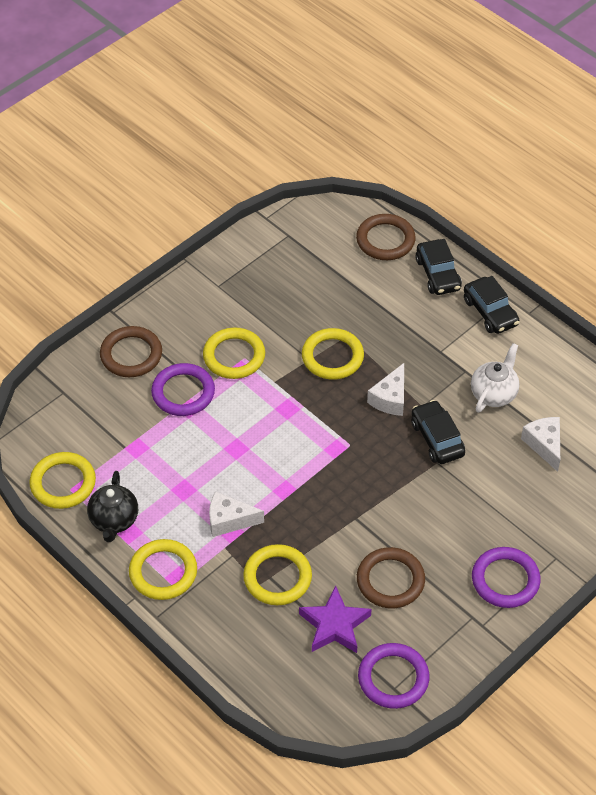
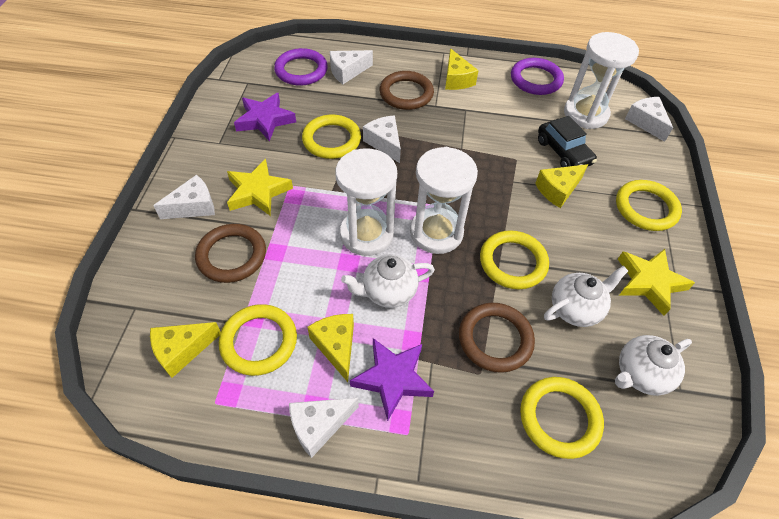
black car: 3 -> 1
black teapot: 1 -> 0
purple ring: 3 -> 2
purple star: 1 -> 2
white cheese: 3 -> 5
white hourglass: 0 -> 3
white teapot: 1 -> 3
yellow cheese: 0 -> 4
yellow star: 0 -> 2

